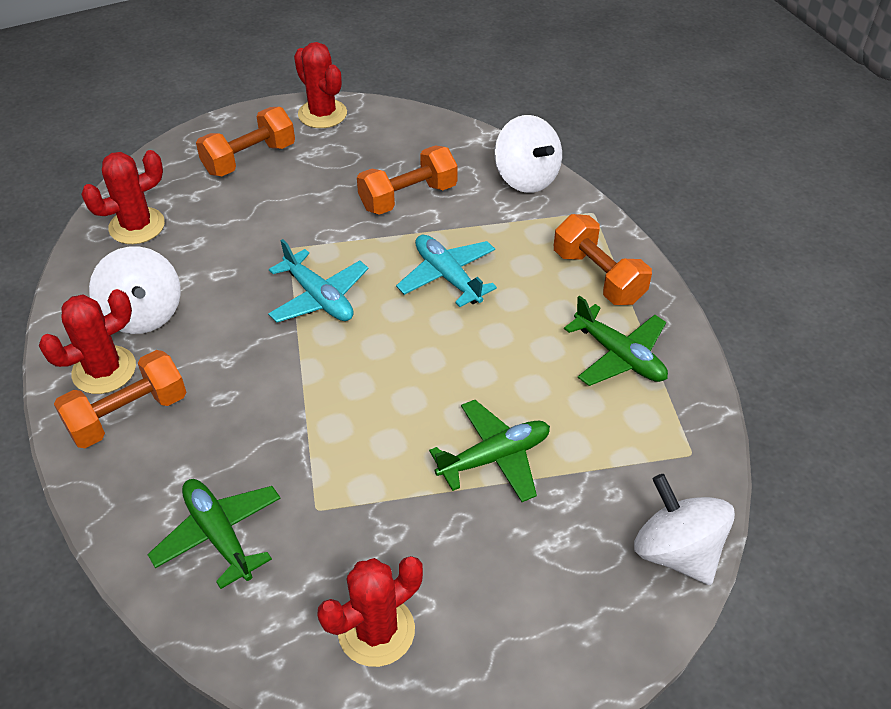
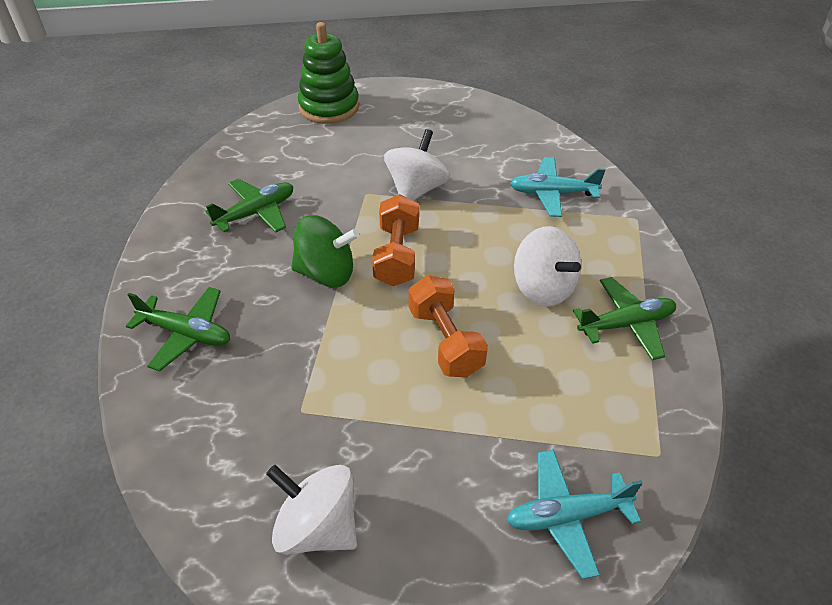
green spinning top: 0 -> 1
green stacking toy: 0 -> 1
orange dumbbell: 4 -> 2
red cactus: 4 -> 0

